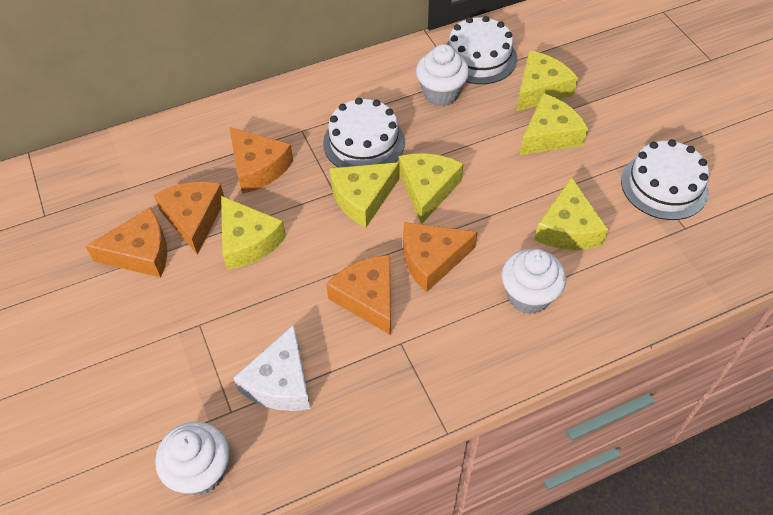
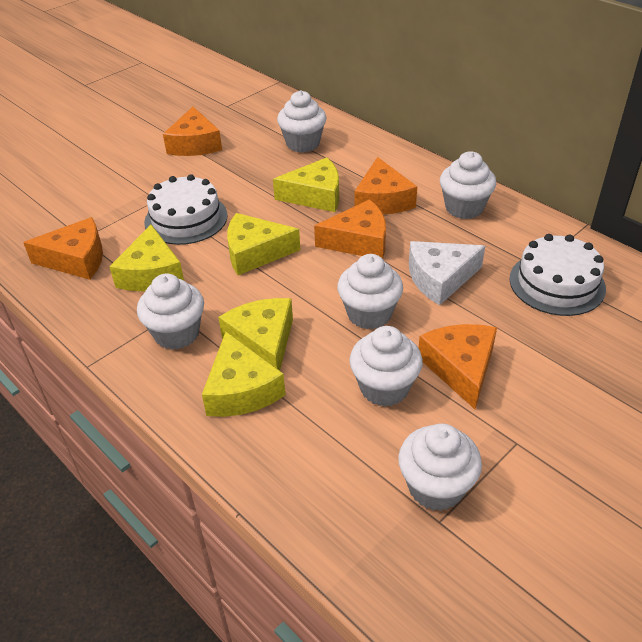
white cake: 3 -> 2
white cupcake: 3 -> 6
yellow cheese: 6 -> 5

